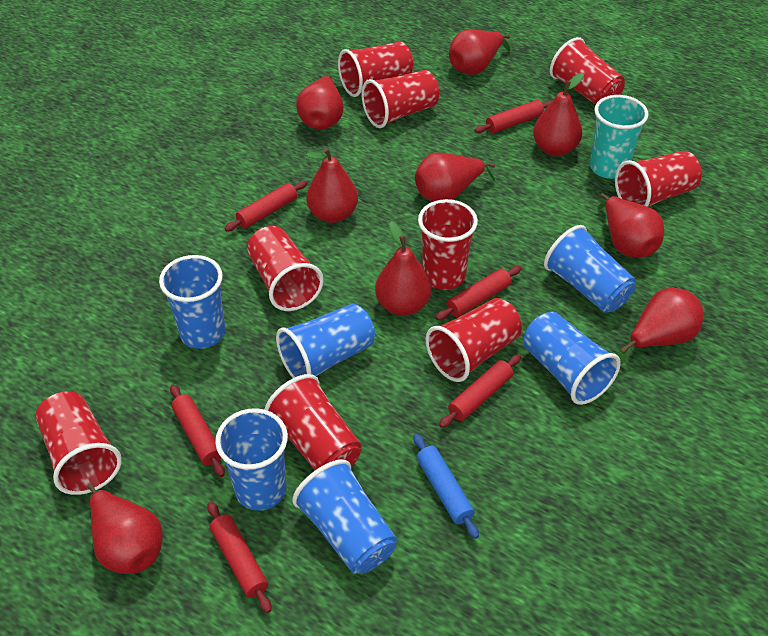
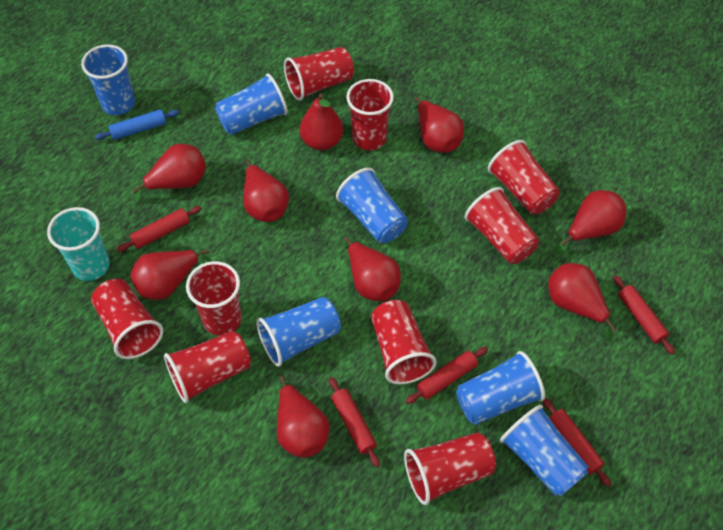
red rolling pin: 6 -> 5

